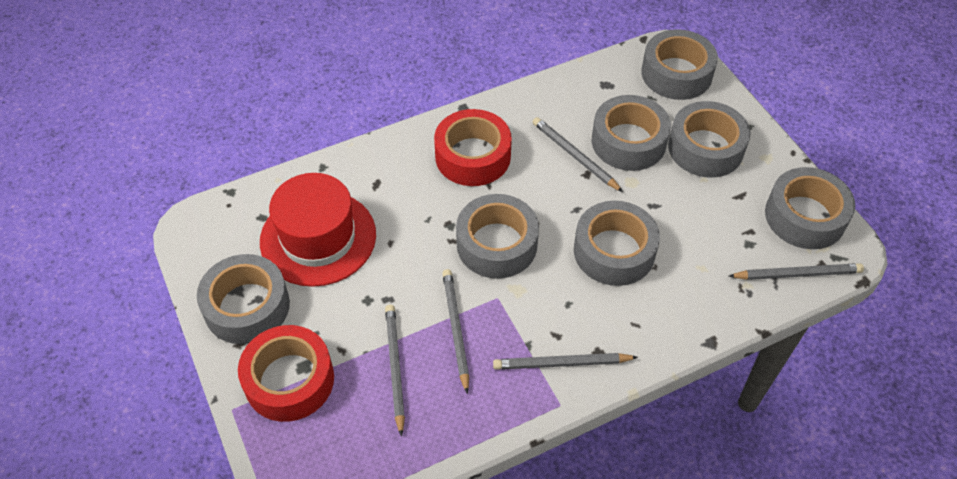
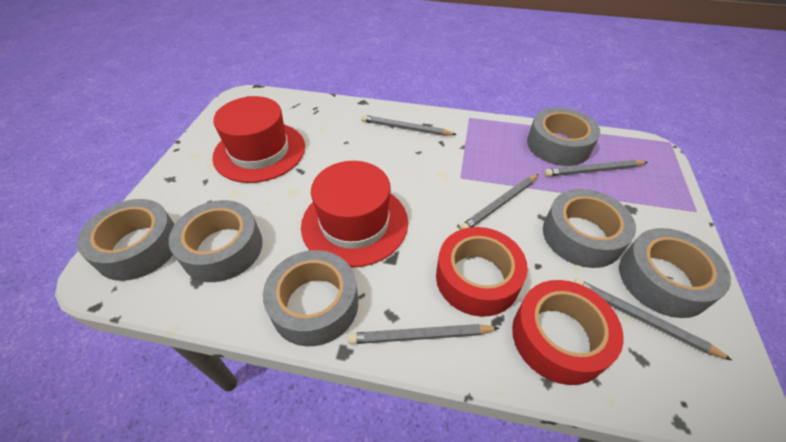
grey tape: 7 -> 6
red hat: 1 -> 2

